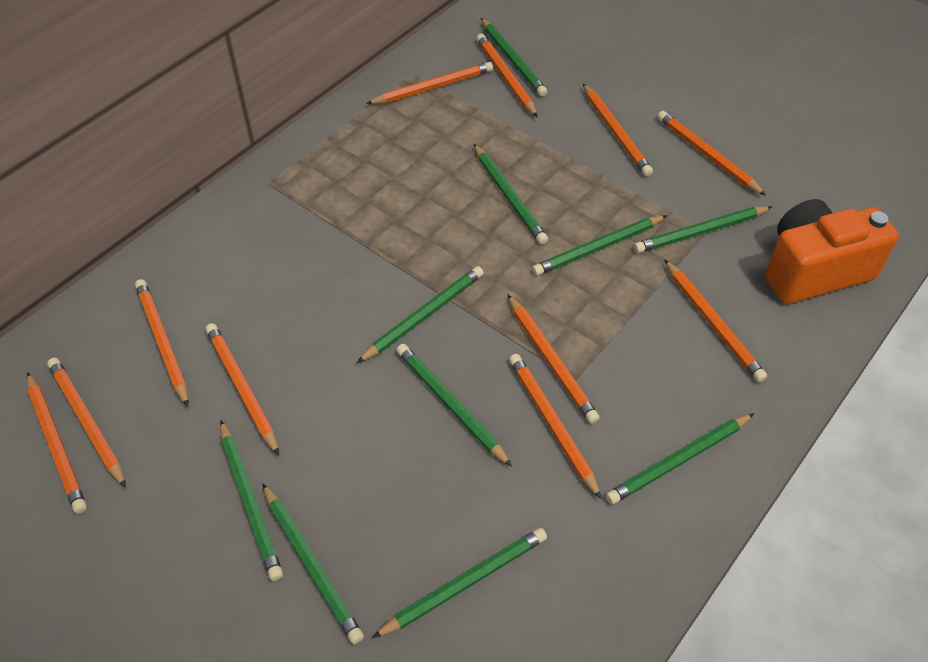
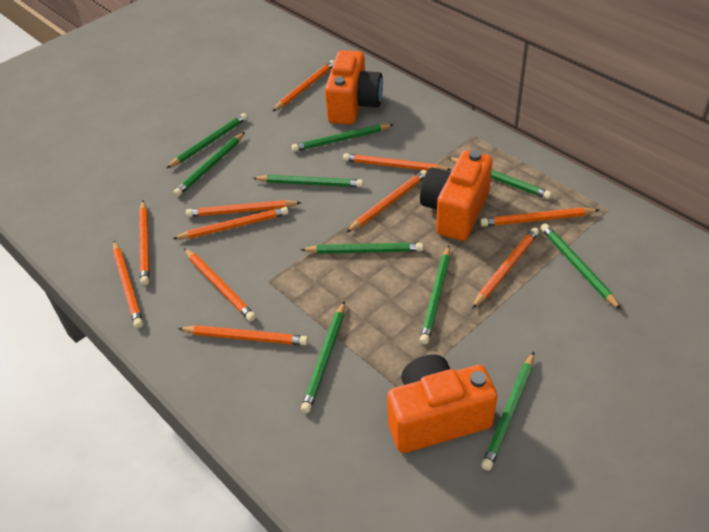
orange camera: 1 -> 3

